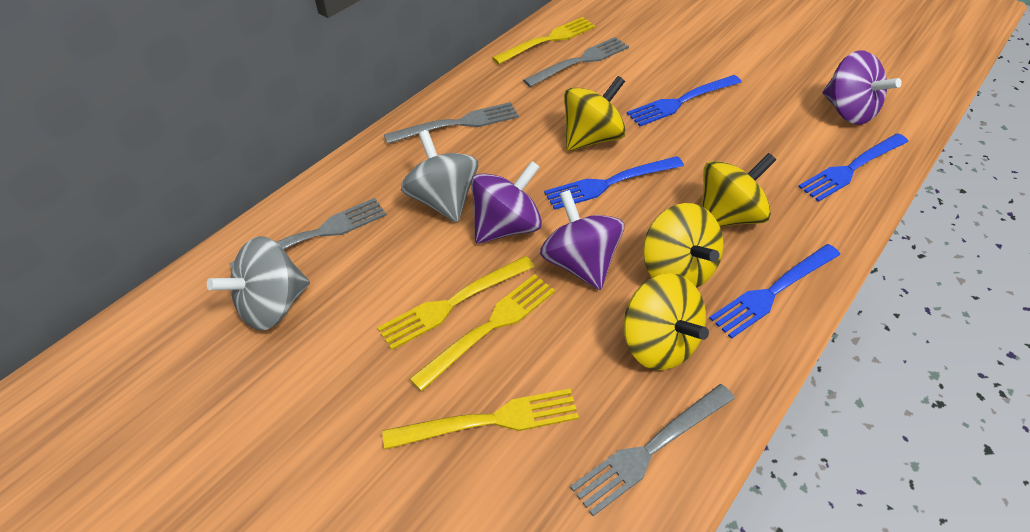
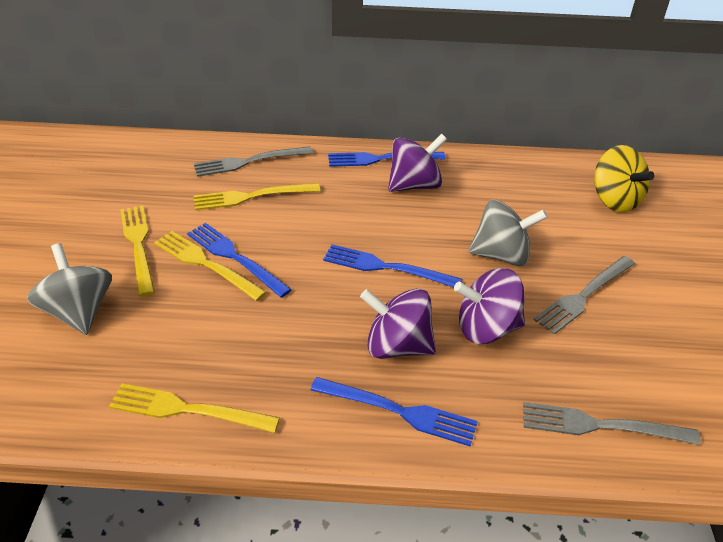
grey fork: 4 -> 3
yellow spinning top: 4 -> 1

